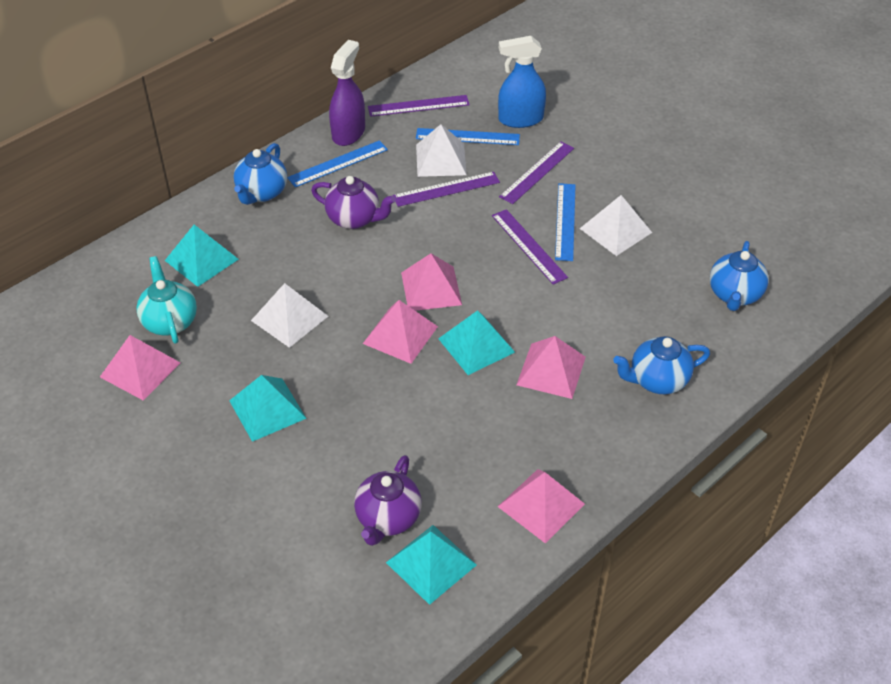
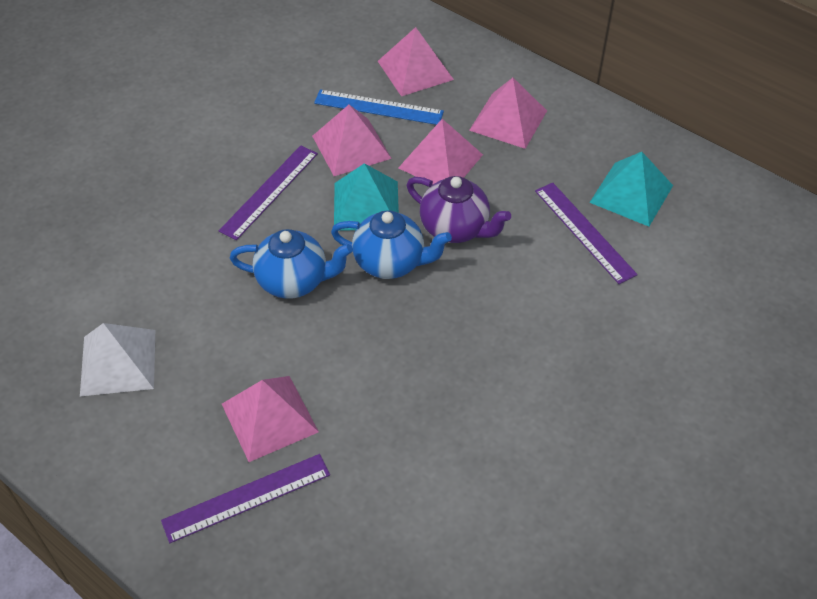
blue ruler: 3 -> 1
blue spray bottle: 1 -> 0
blue teapot: 3 -> 2
purple ruler: 4 -> 3
purple spray bottle: 1 -> 0
purple teapot: 2 -> 1
turquoise pyramid: 4 -> 2
turquoise teapot: 1 -> 0
white pyramid: 3 -> 1

